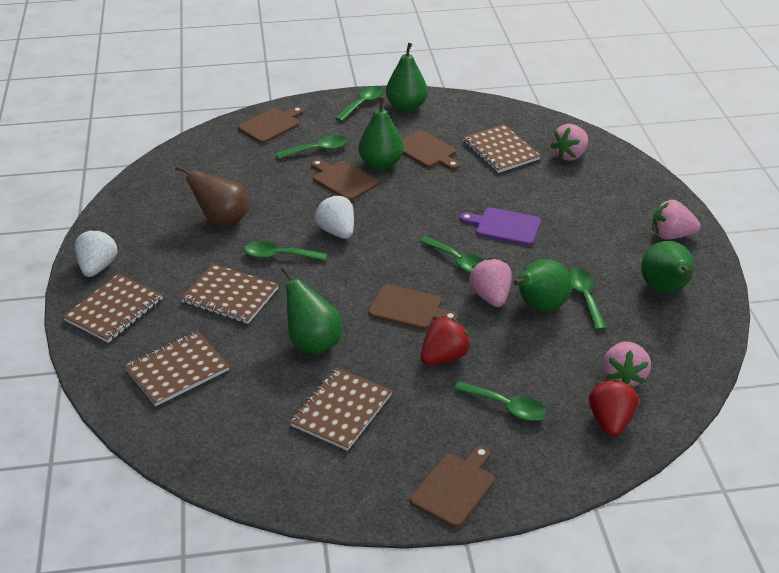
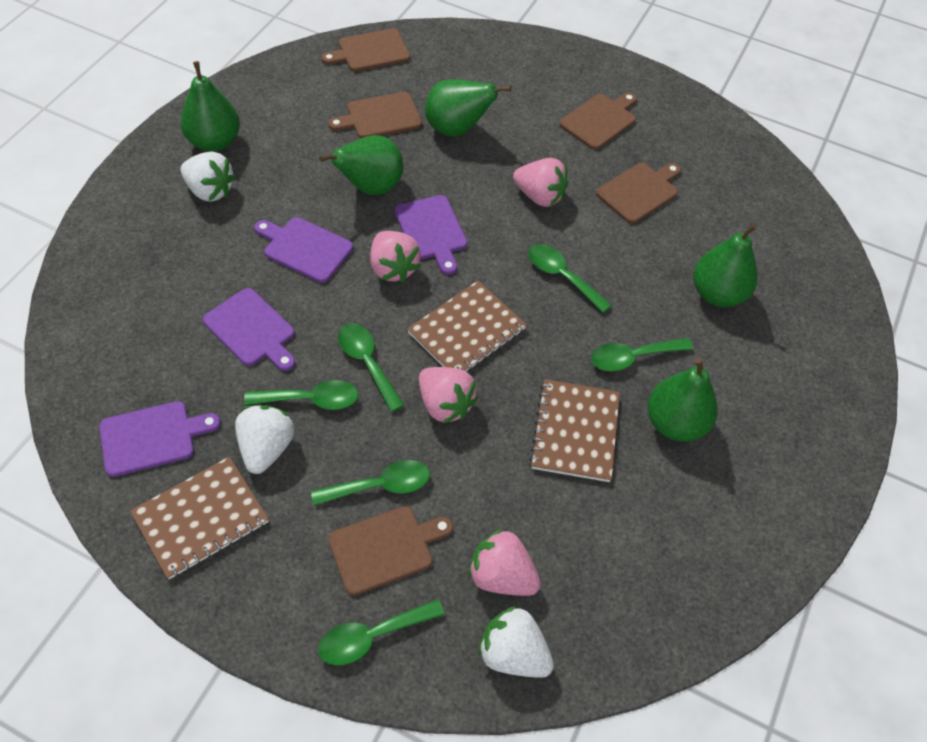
brown notebook: 5 -> 3
brown pear: 1 -> 0
purple cutting board: 1 -> 4
red strawberry: 2 -> 0
white strawberry: 2 -> 3

